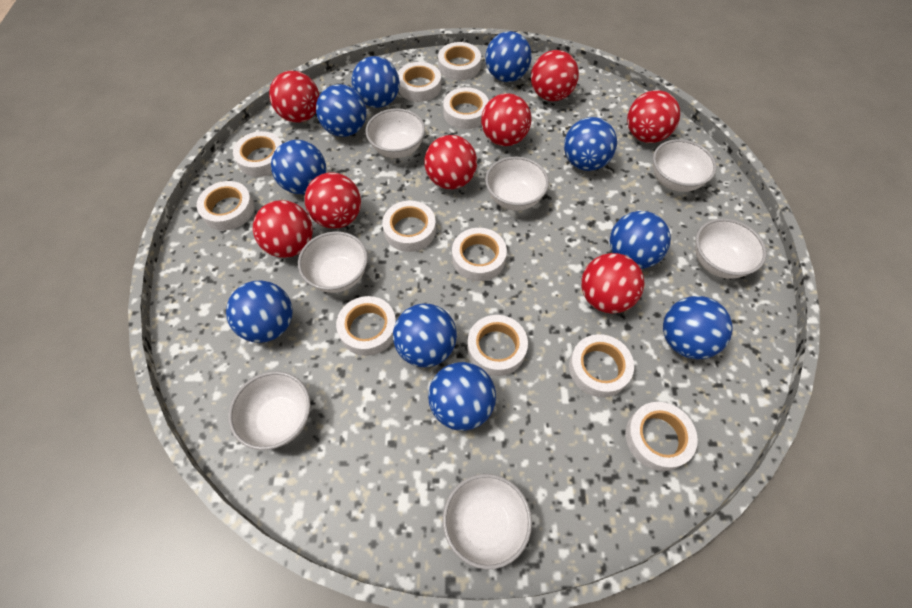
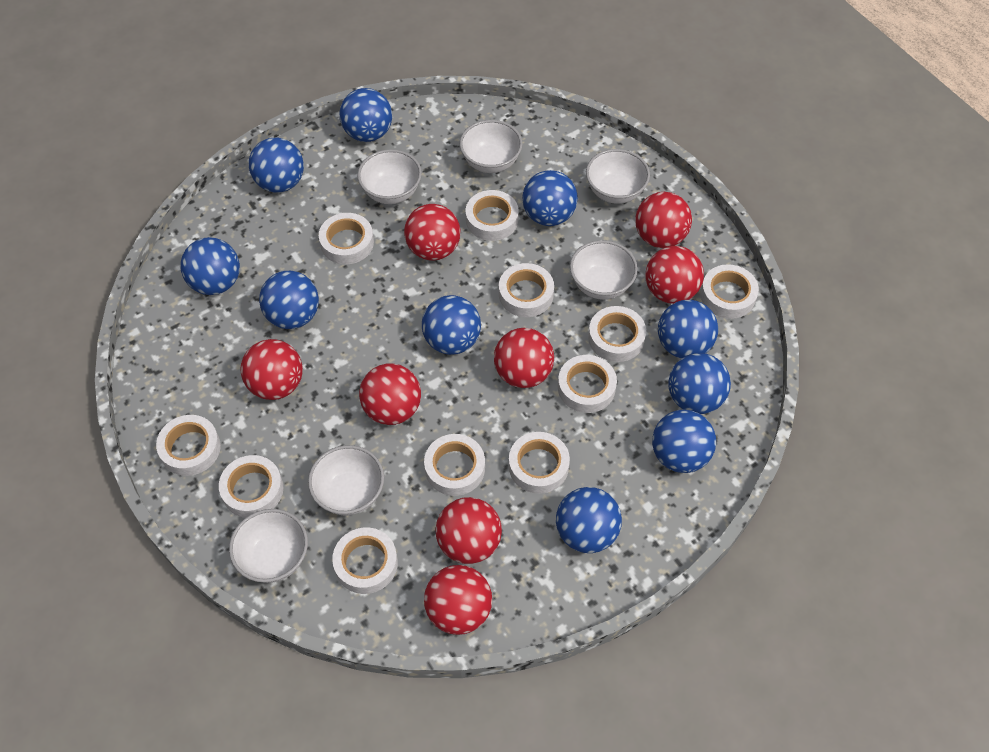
white bowl: 7 -> 6

